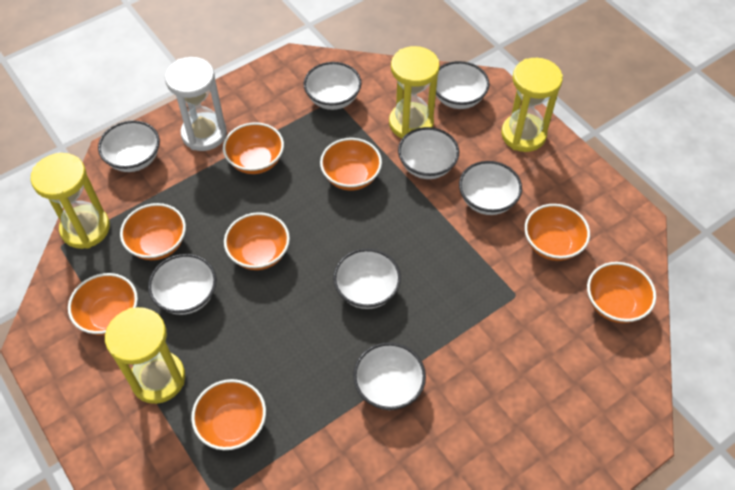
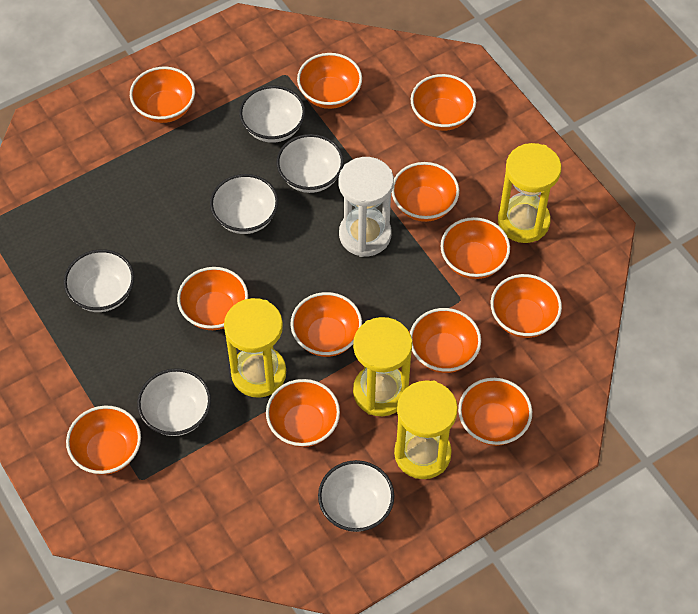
orange bowl: 8 -> 12
white bowl: 8 -> 6

